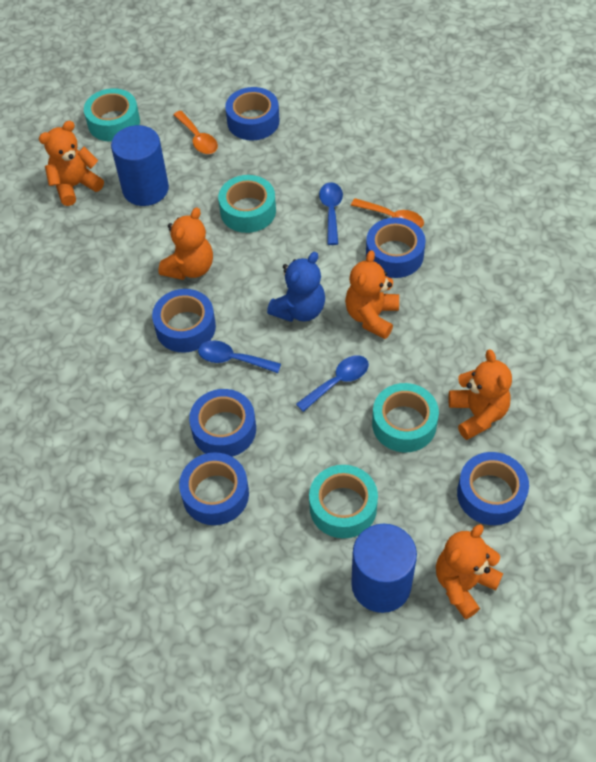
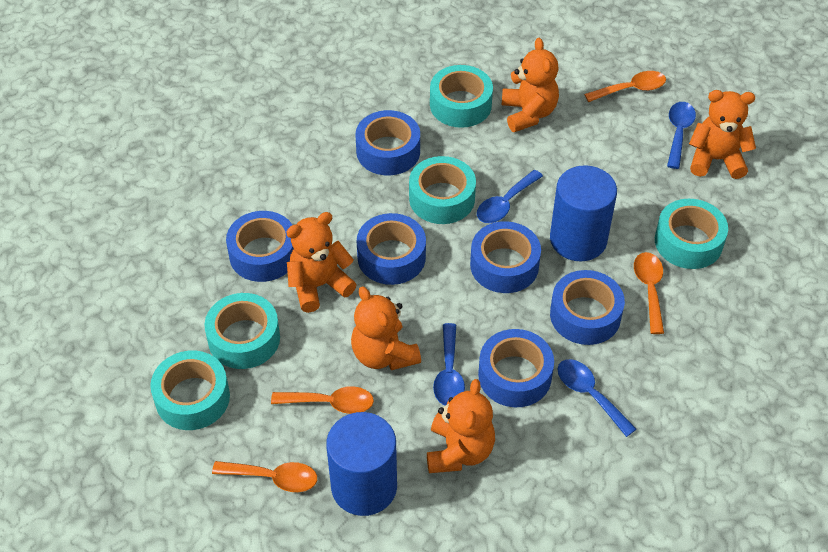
blue spoon: 3 -> 4
blue teddy bear: 1 -> 0
orange spoon: 2 -> 4
turquoise tape: 4 -> 5

